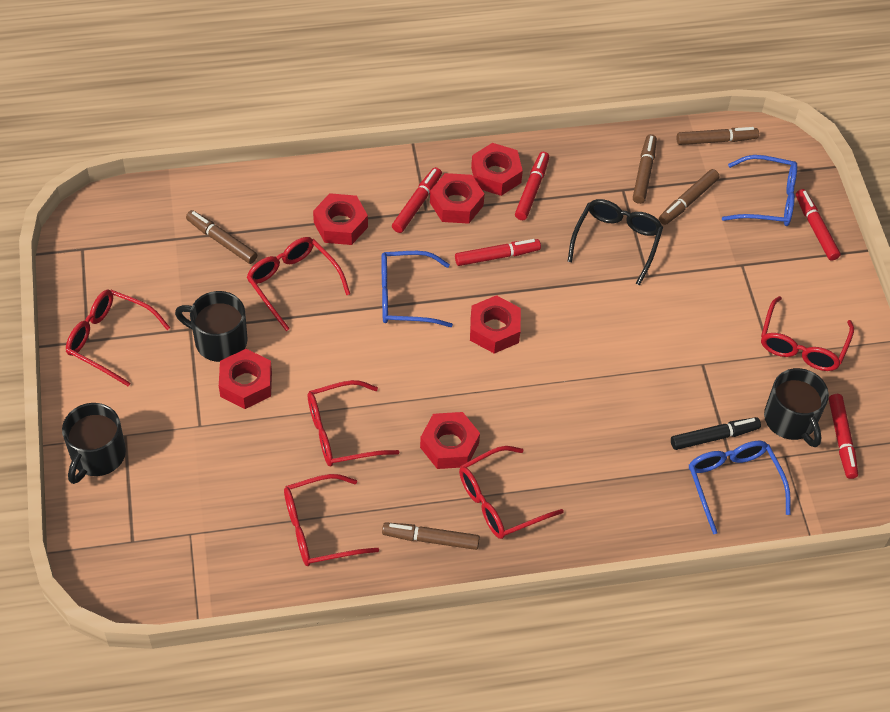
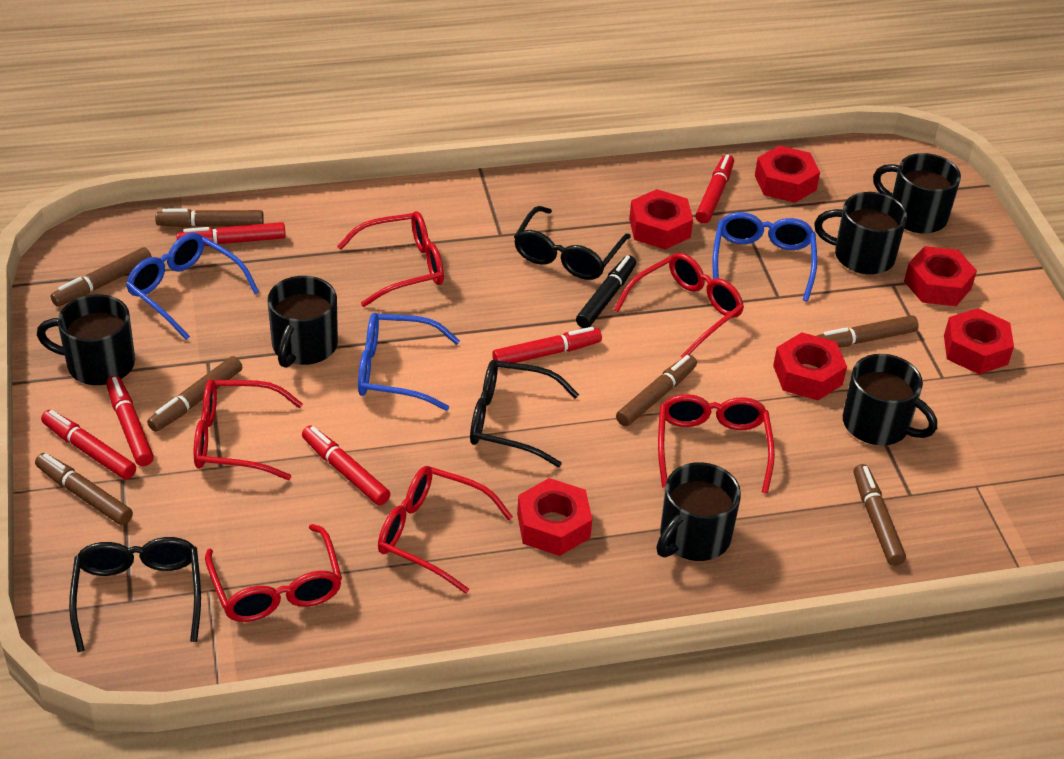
black glasses: 1 -> 3
black mug: 3 -> 6
brown marker: 5 -> 7
red marker: 5 -> 6

